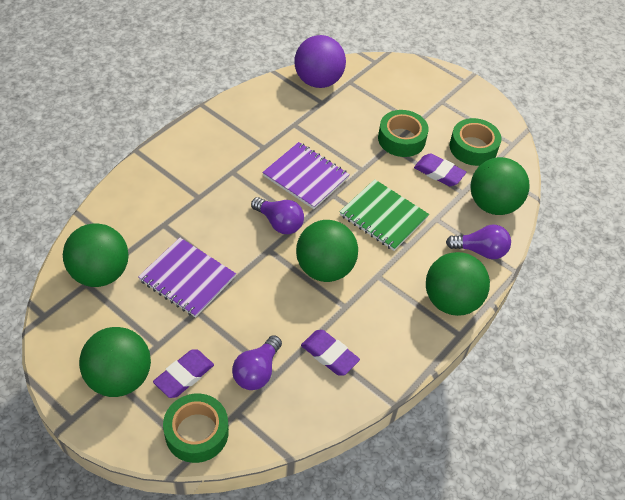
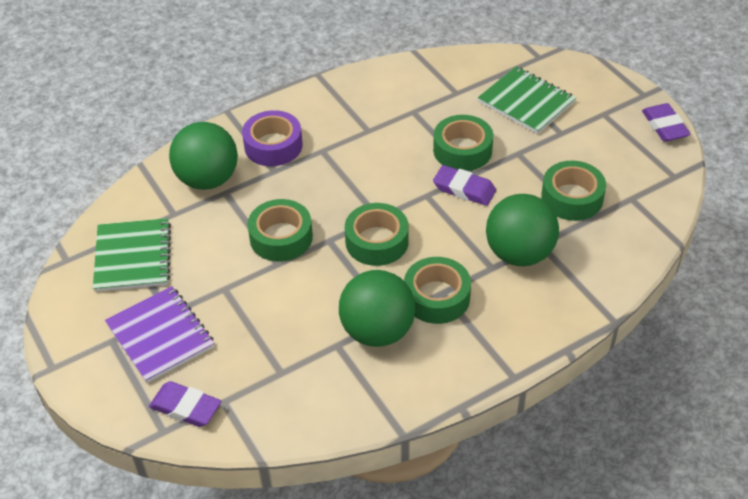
green ball: 5 -> 3
green notebook: 1 -> 2
green tape: 3 -> 5
purple ball: 1 -> 0
purple light bulb: 3 -> 0
purple notebook: 2 -> 1
purple tape: 0 -> 1

